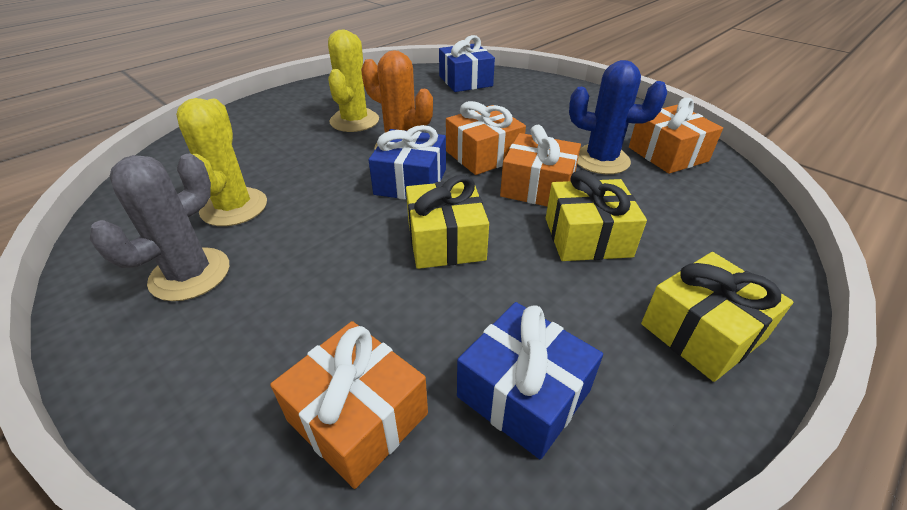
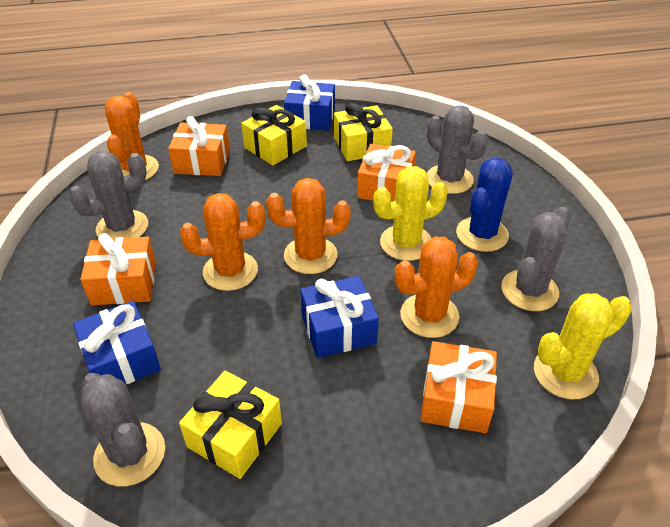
grey cactus: 1 -> 4
orange cactus: 1 -> 4

